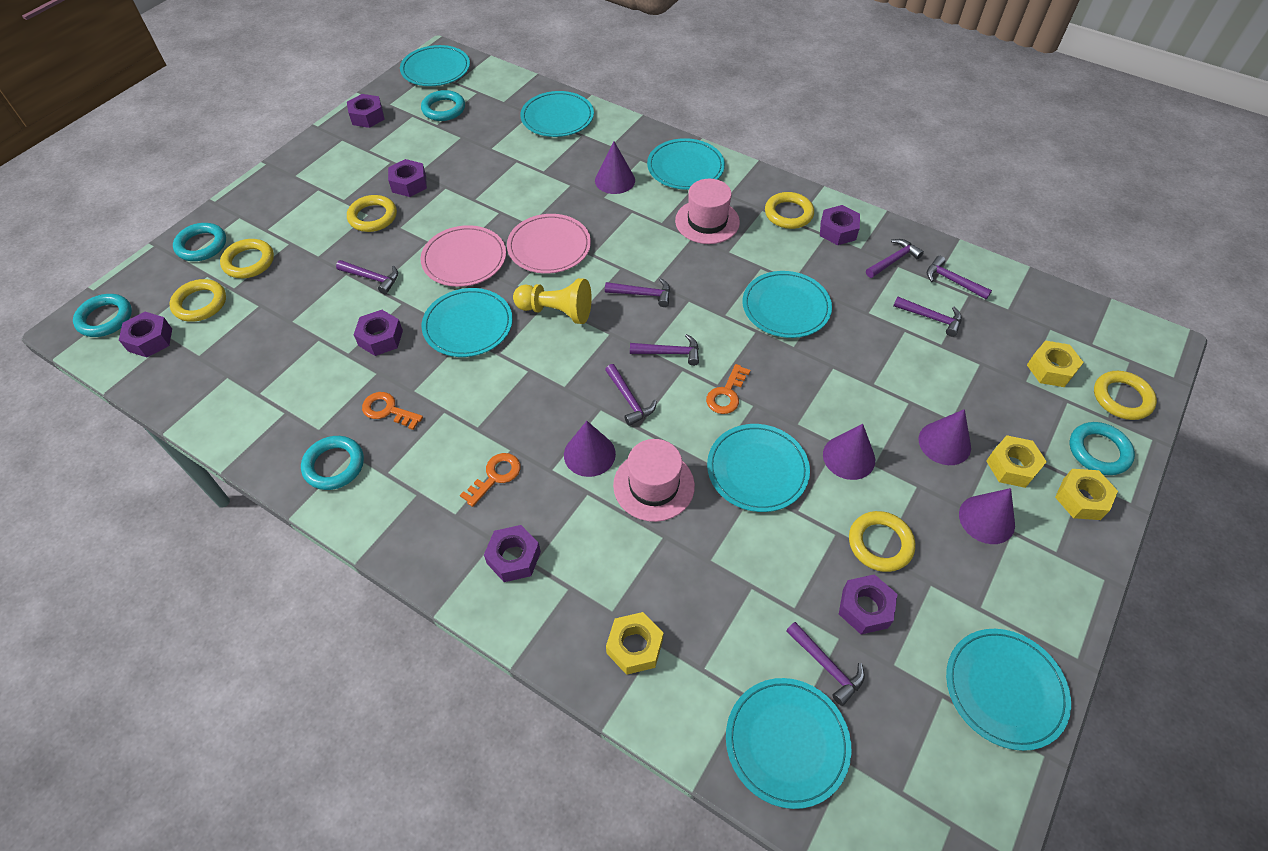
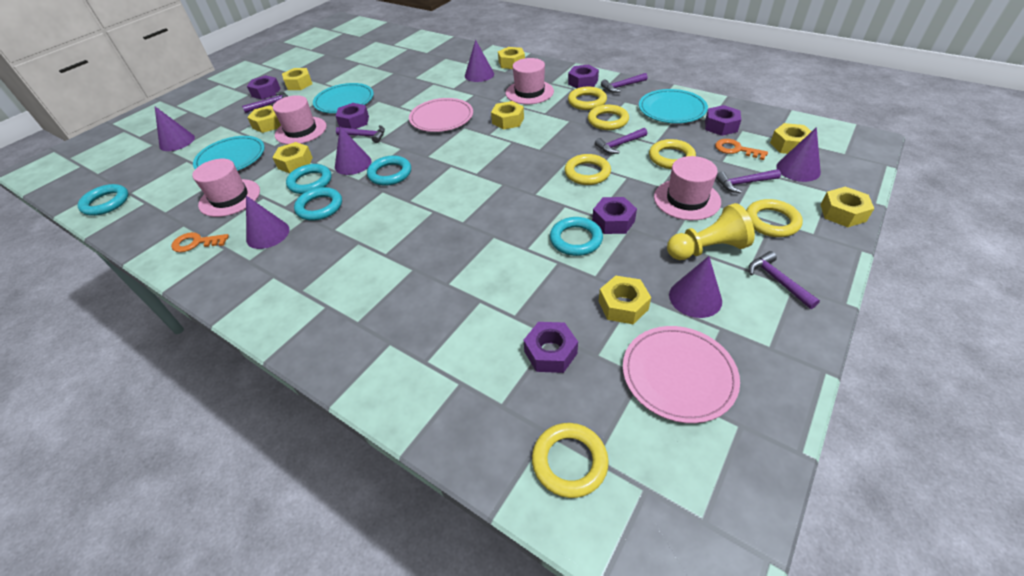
orange key: 3 -> 2
pink hat: 2 -> 4
purple cone: 5 -> 6
purple hammer: 8 -> 6
purple nut: 7 -> 6
turquoise plate: 8 -> 3
yellow nut: 4 -> 8

